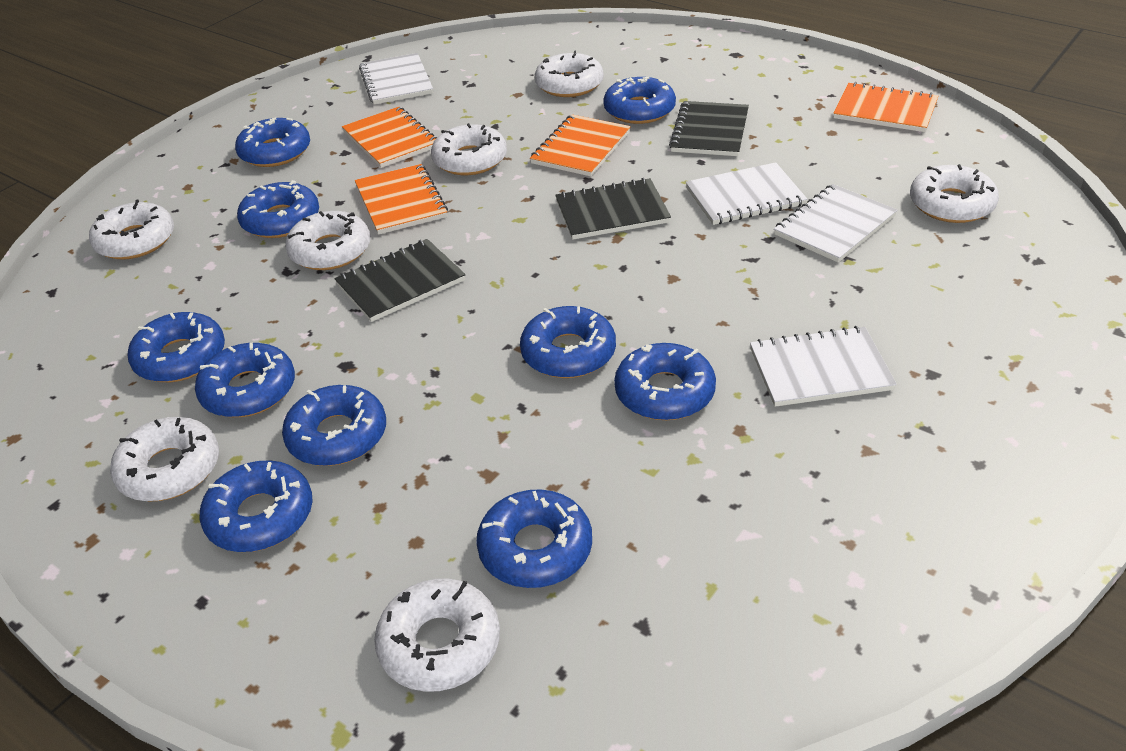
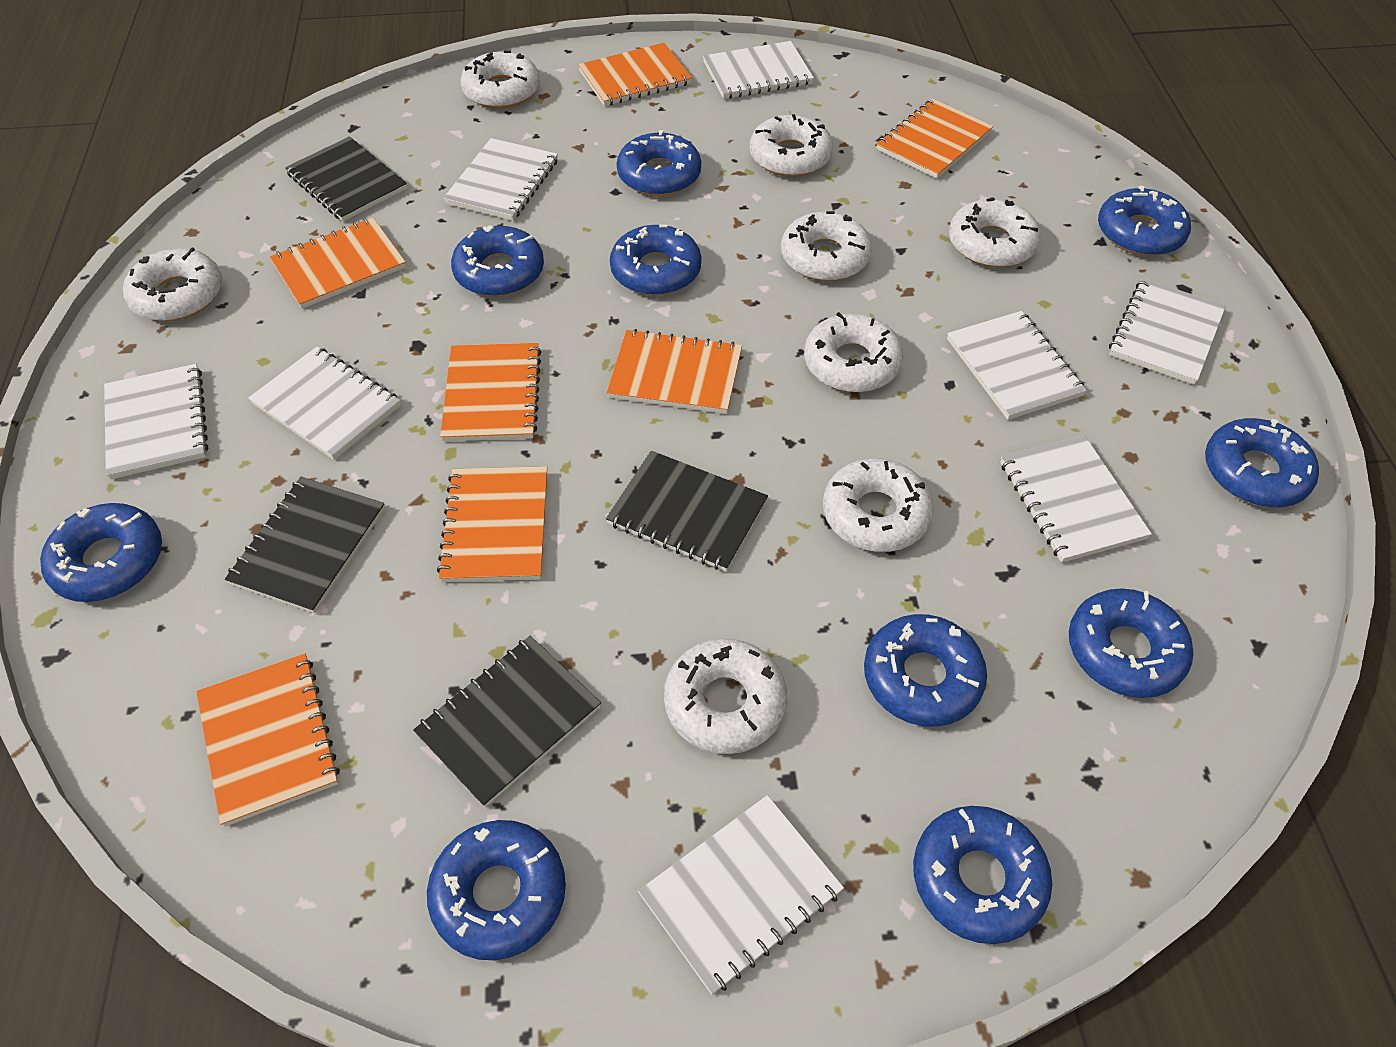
black notebook: 3 -> 4
orange notebook: 4 -> 7
white donut: 7 -> 8
white notebook: 4 -> 8

